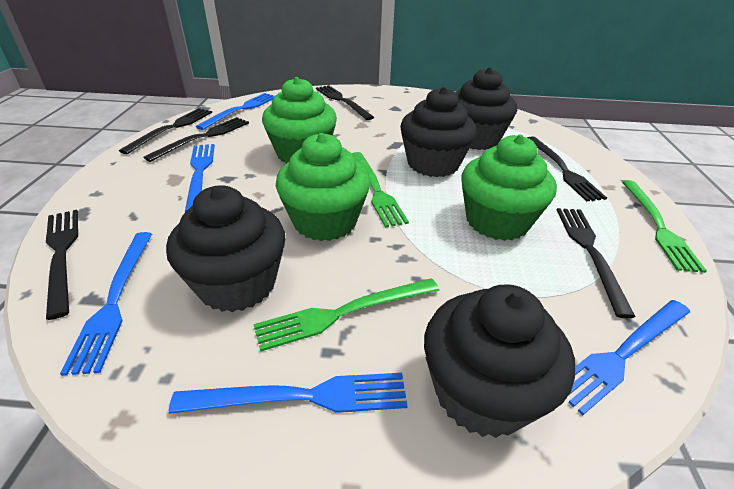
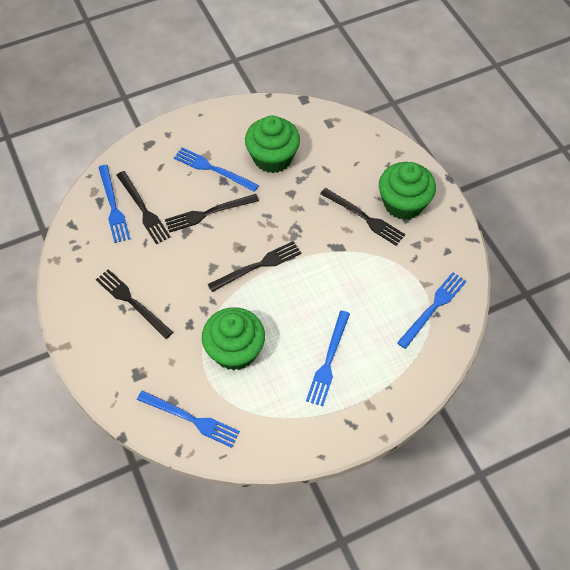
black cupcake: 4 -> 0
black fork: 6 -> 5
green fork: 3 -> 0

